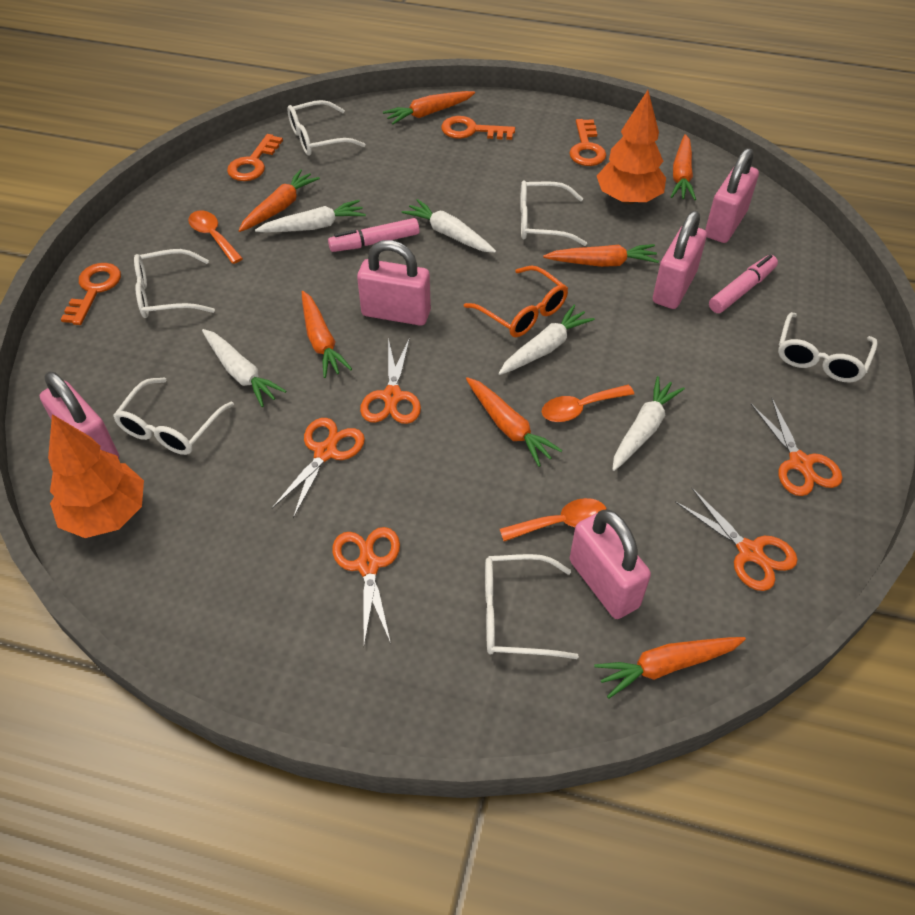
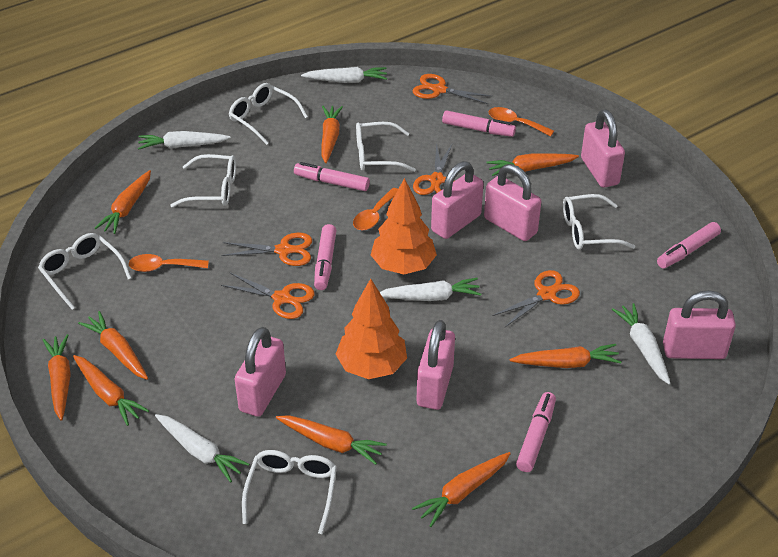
orange carrot: 7 -> 9
orange glasses: 1 -> 0
orange key: 4 -> 0
pink marker: 2 -> 5
pink padlock: 5 -> 6

